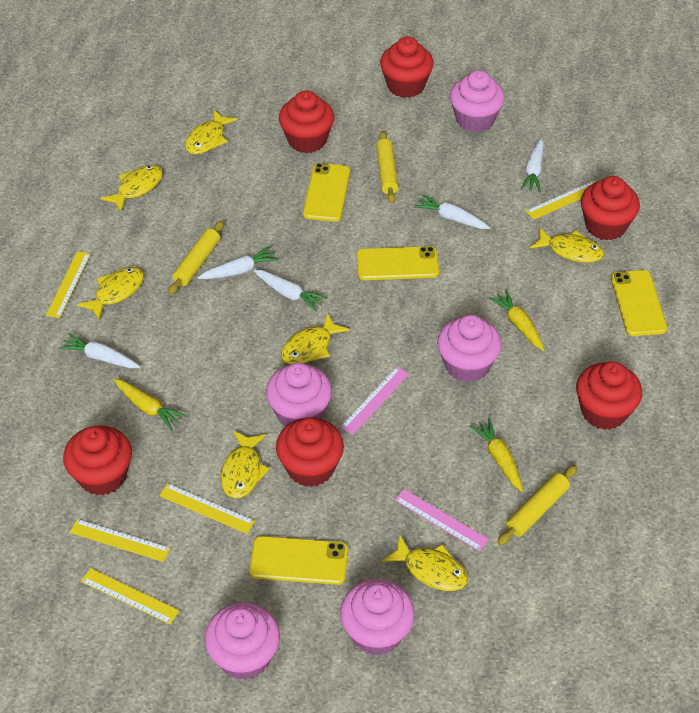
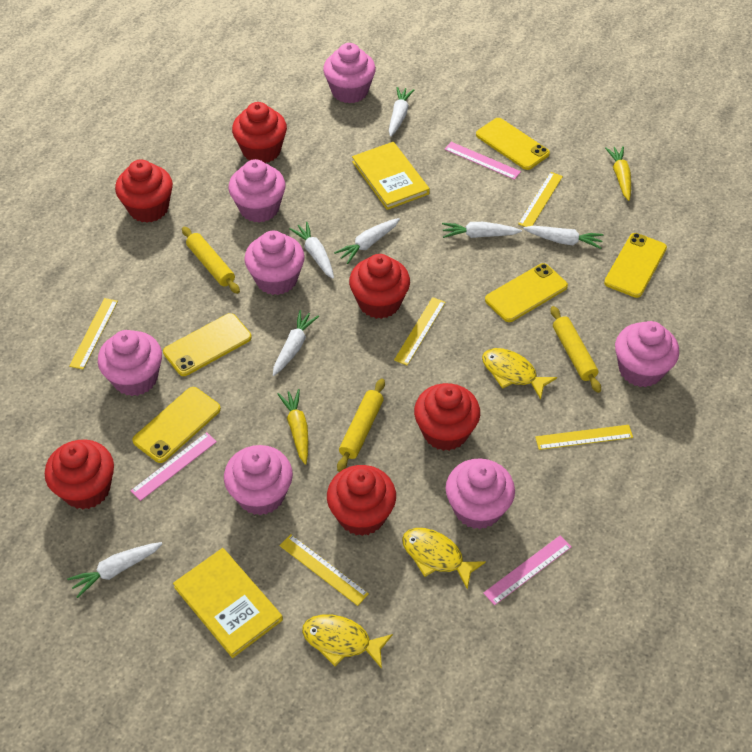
pink cupcake: 5 -> 7
pink ruler: 2 -> 3
white carrot: 5 -> 7
yellow book: 0 -> 2
yellow carrot: 3 -> 2
yellow fish: 7 -> 3
yellow phone: 4 -> 5

